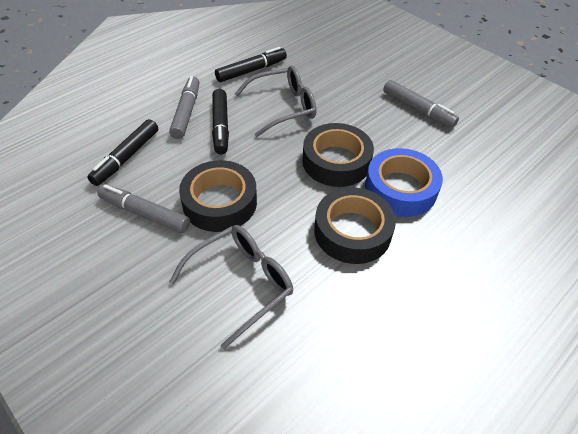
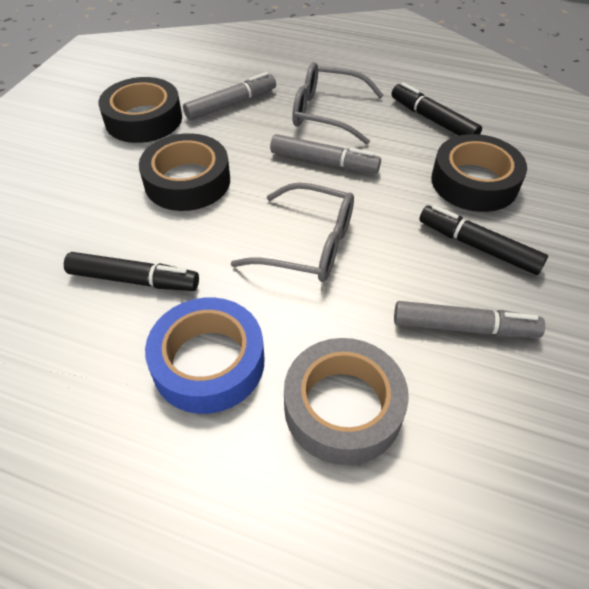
grey tape: 0 -> 1

